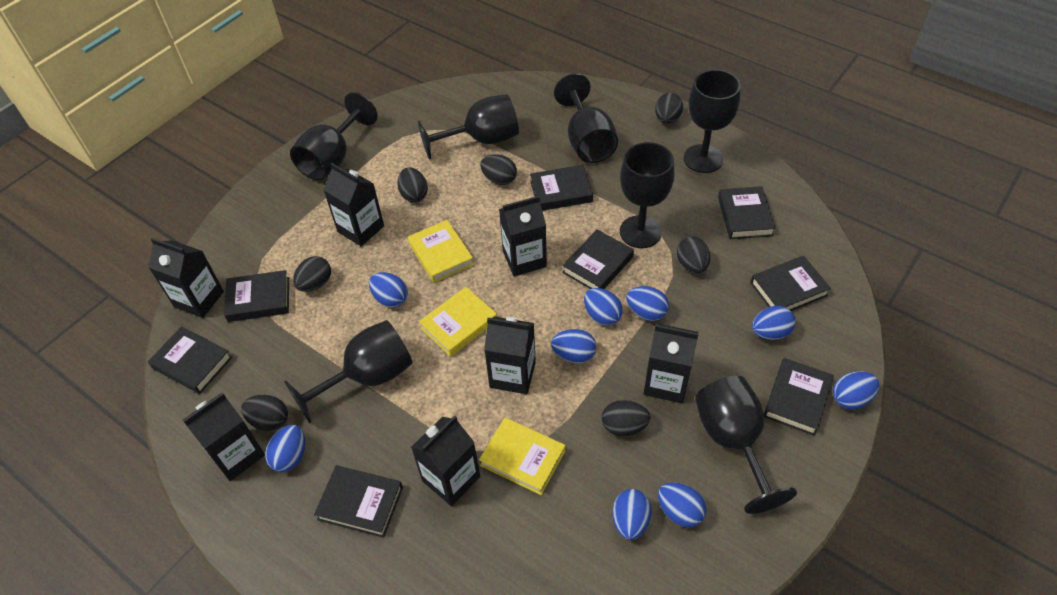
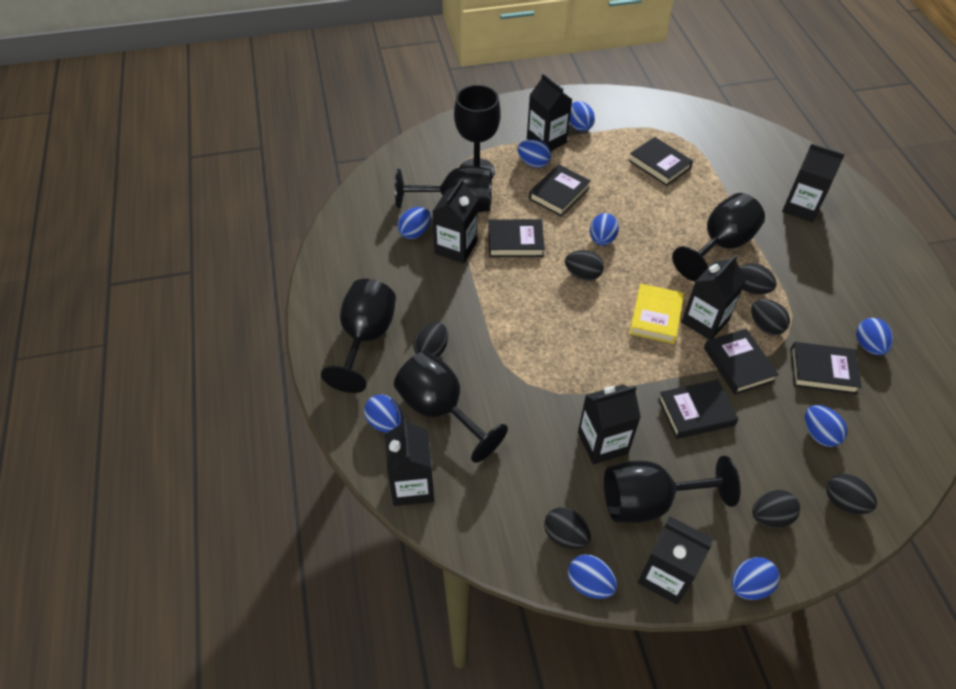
black book: 8 -> 6
black goblet: 7 -> 6
yellow book: 3 -> 1

